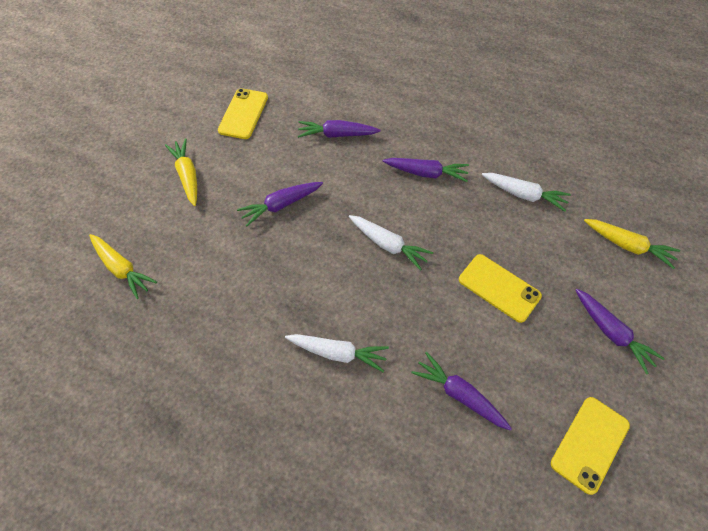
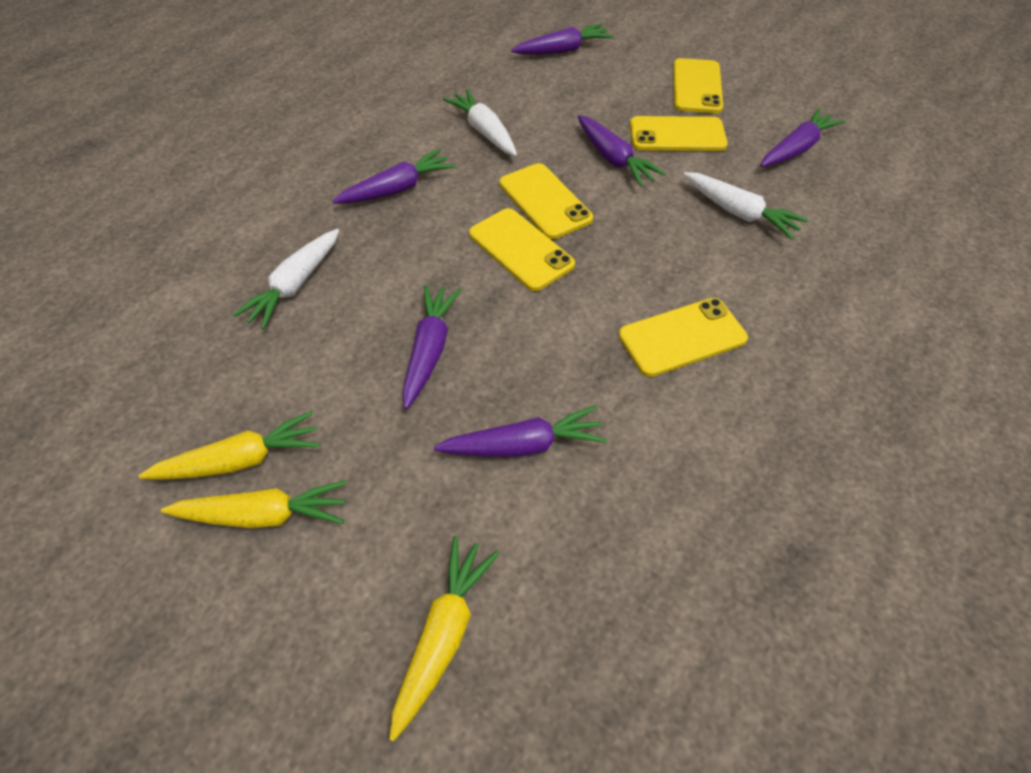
purple carrot: 5 -> 6
yellow phone: 3 -> 5

